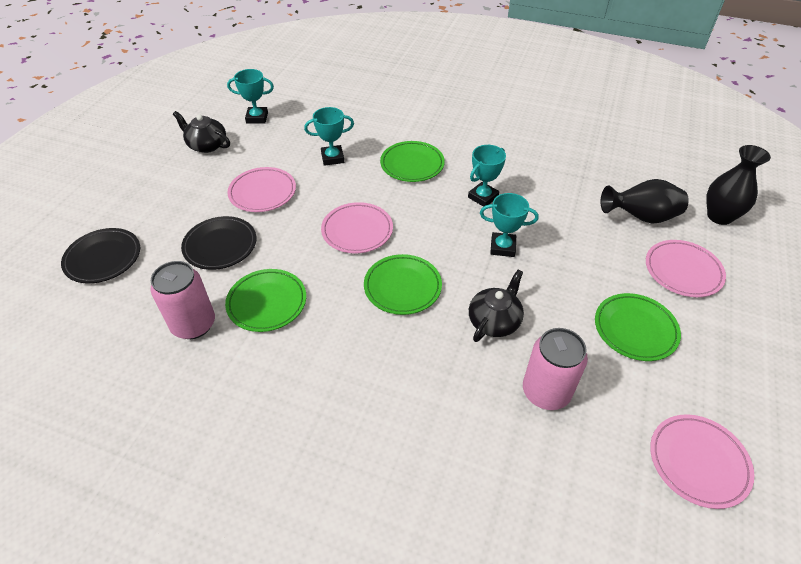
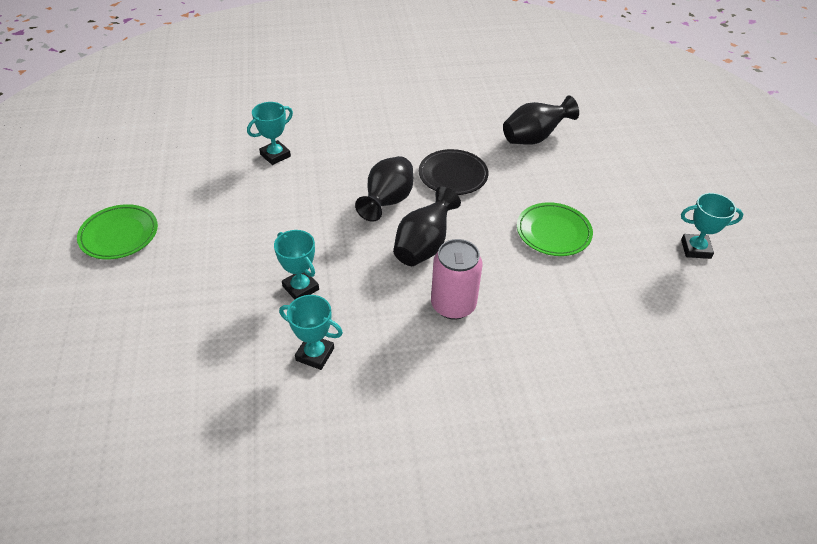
black plate: 2 -> 1
black teapot: 2 -> 0
black vase: 2 -> 3
green plate: 4 -> 2
pink can: 2 -> 1
pink plate: 4 -> 0

